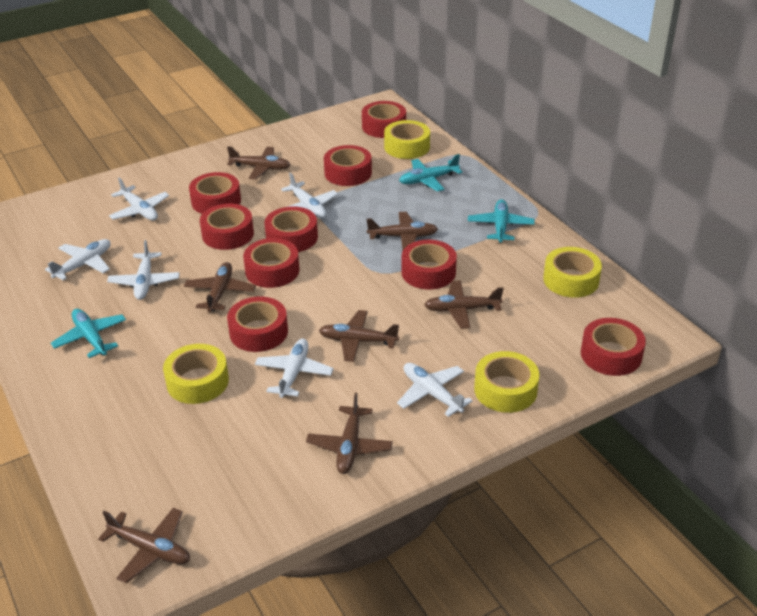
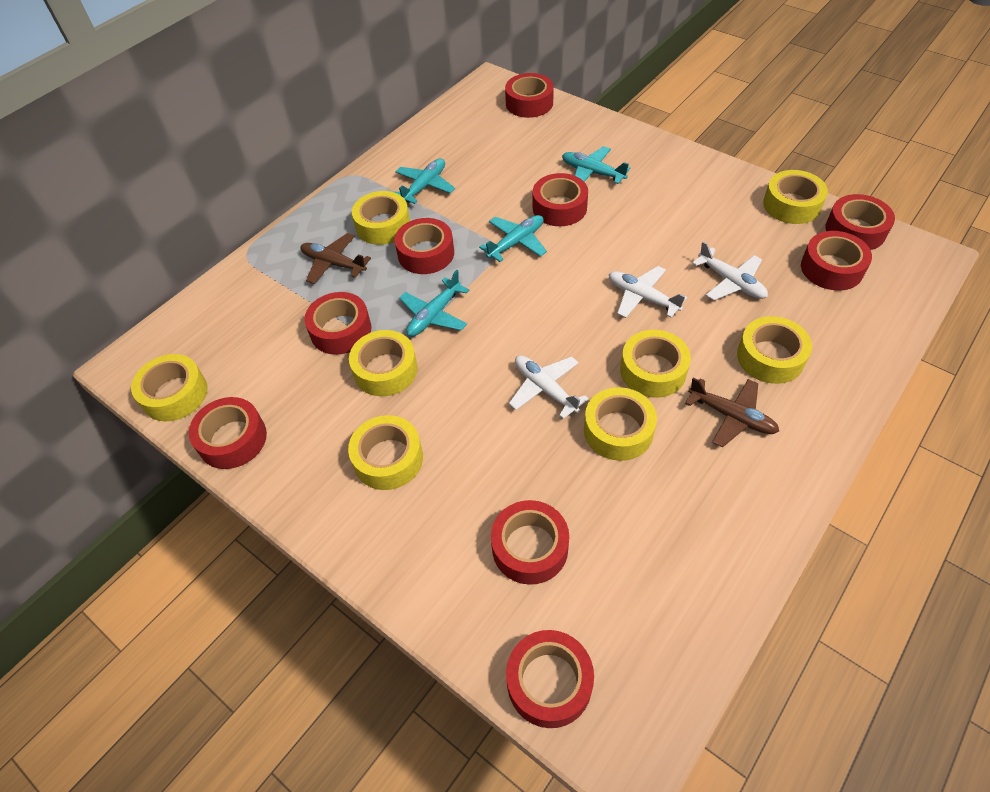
brown plane: 7 -> 2
turquoise plane: 3 -> 4
white plane: 6 -> 3
yellow tape: 4 -> 8

